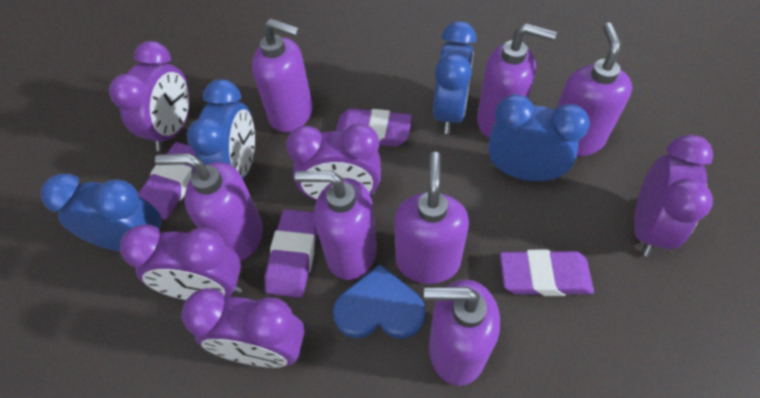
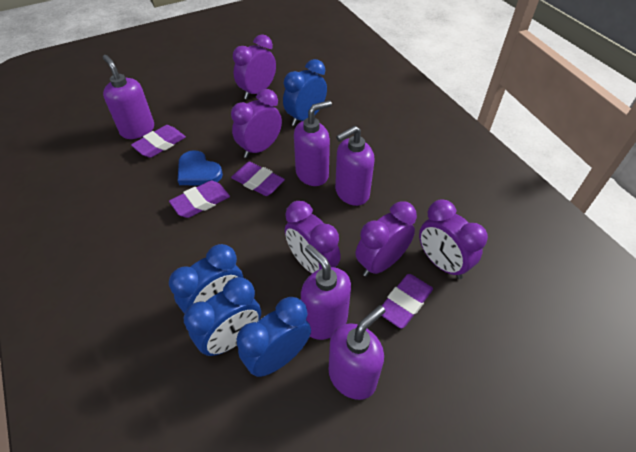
purple soap dispenser: 7 -> 5

